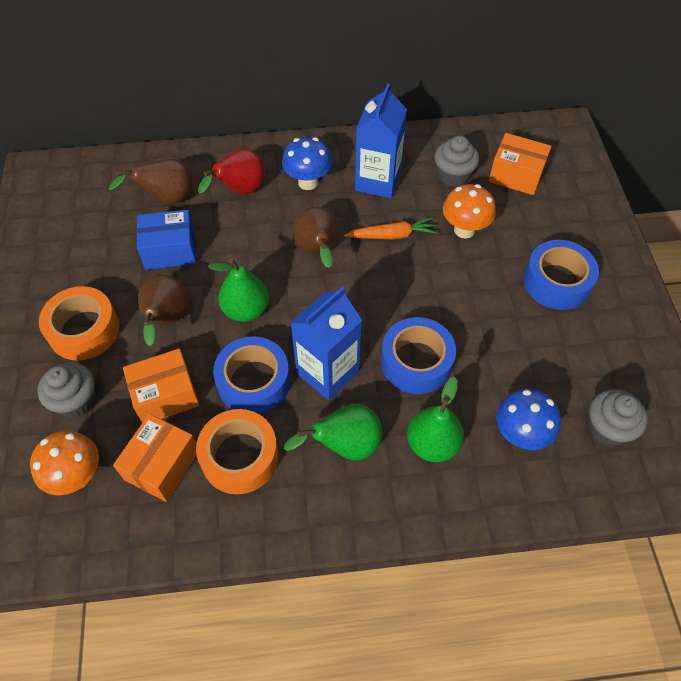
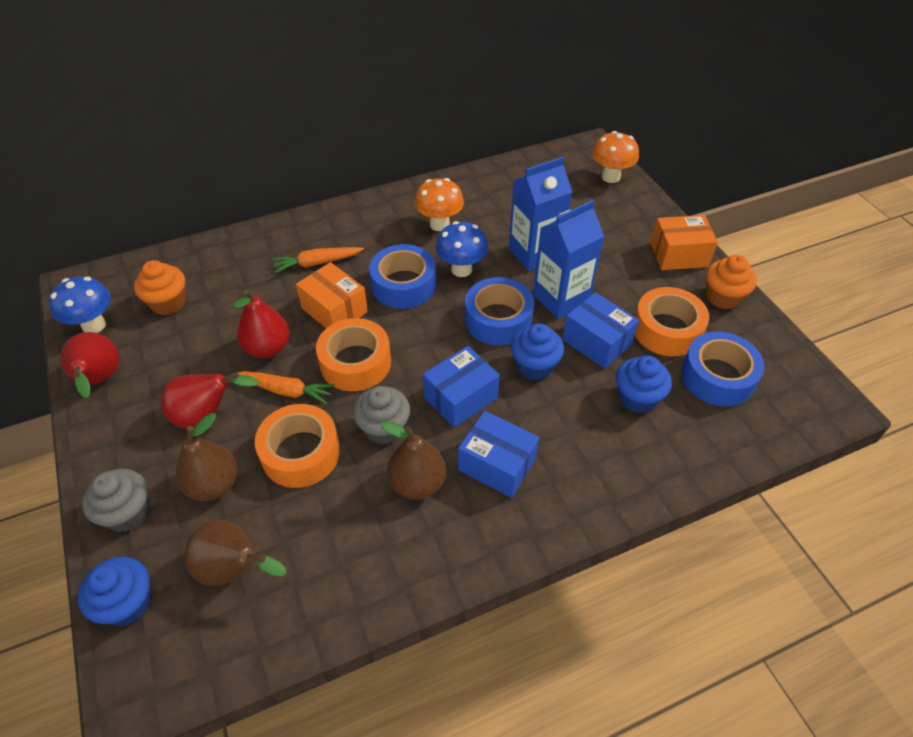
blue box: 1 -> 3
blue cupcake: 0 -> 3
green pear: 3 -> 0
grey cupcake: 3 -> 2
orange box: 3 -> 2
orange carrot: 1 -> 2
orange cupcake: 0 -> 2
orange tape: 2 -> 3
red pear: 1 -> 3

